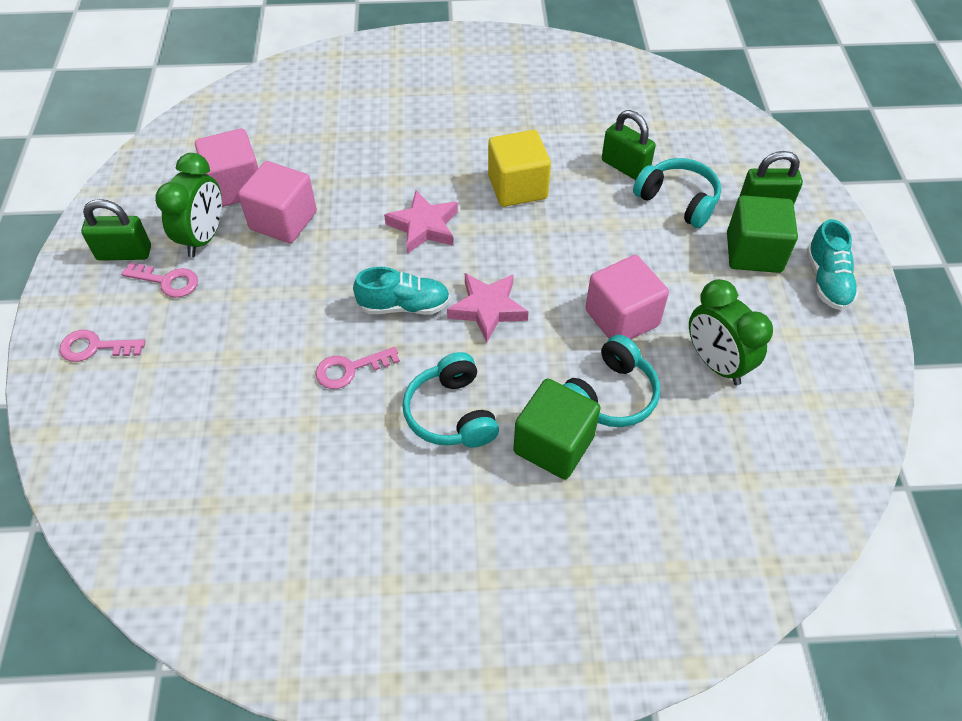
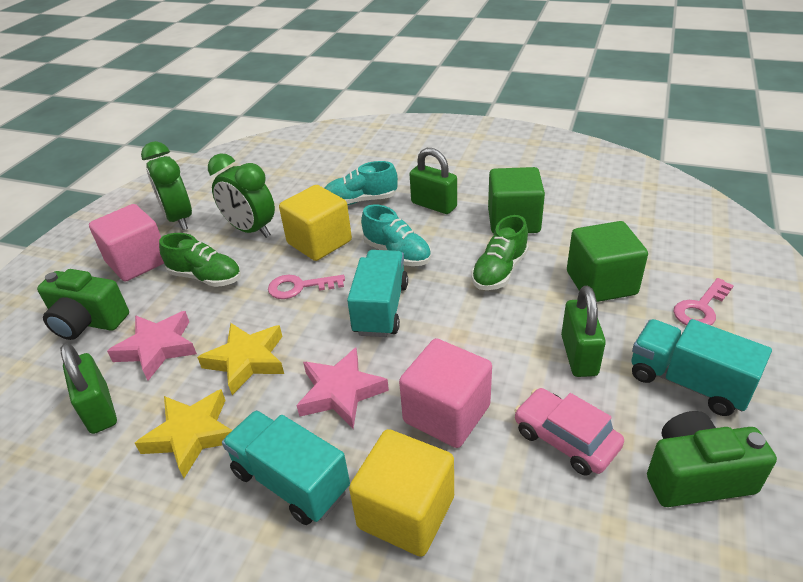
green camera: 0 -> 2
green shoe: 0 -> 2
pink car: 0 -> 1
pink cube: 3 -> 2
pink key: 3 -> 2
turquoise headphones: 3 -> 0
turquoise truck: 0 -> 3
yellow cube: 1 -> 2
yellow star: 0 -> 2

